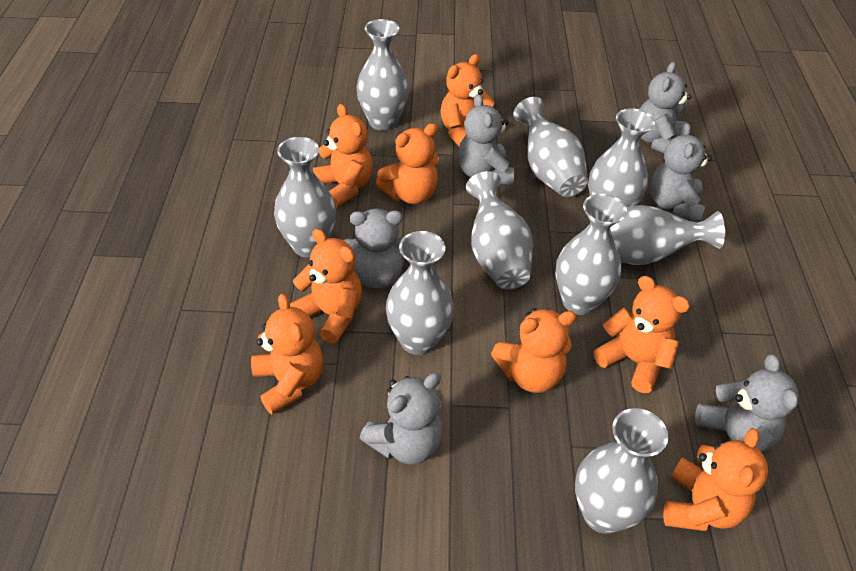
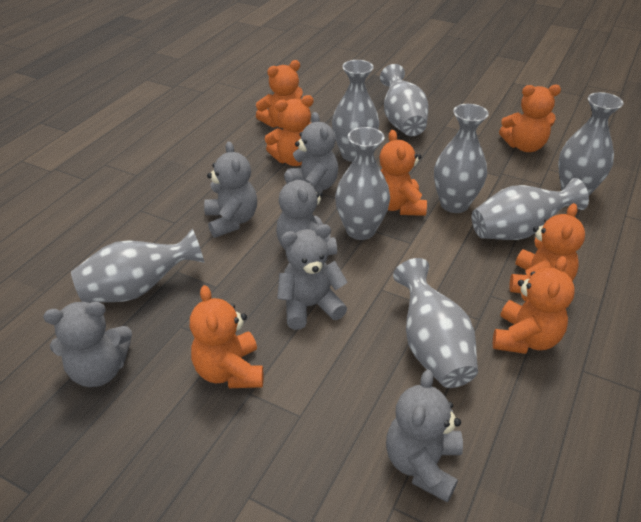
grey vase: 9 -> 8
orange teddy bear: 8 -> 7

